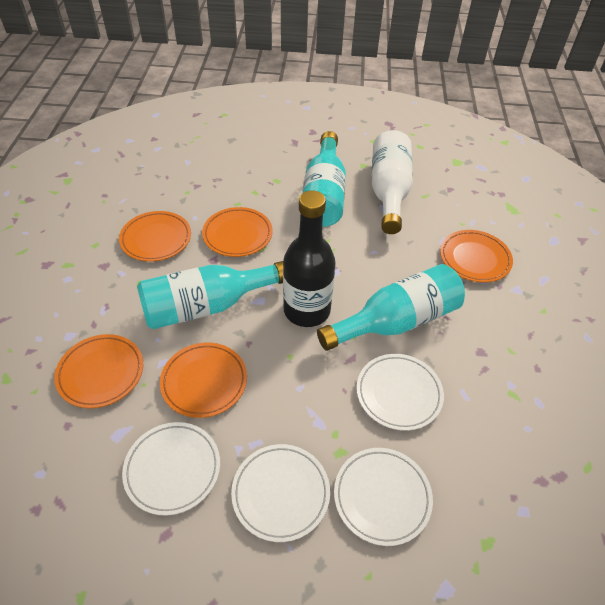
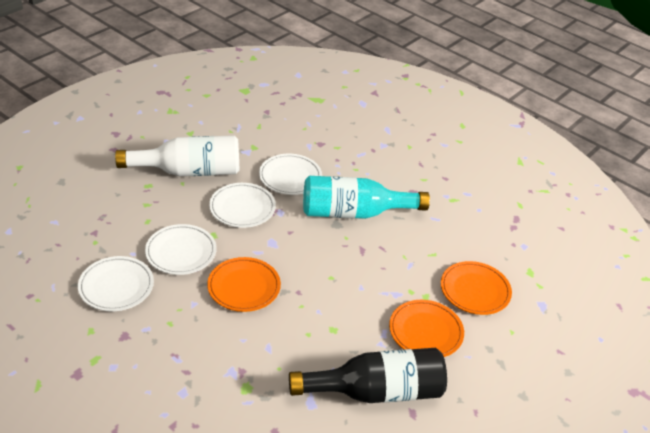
orange plate: 5 -> 3
turquoise bottle: 3 -> 1

